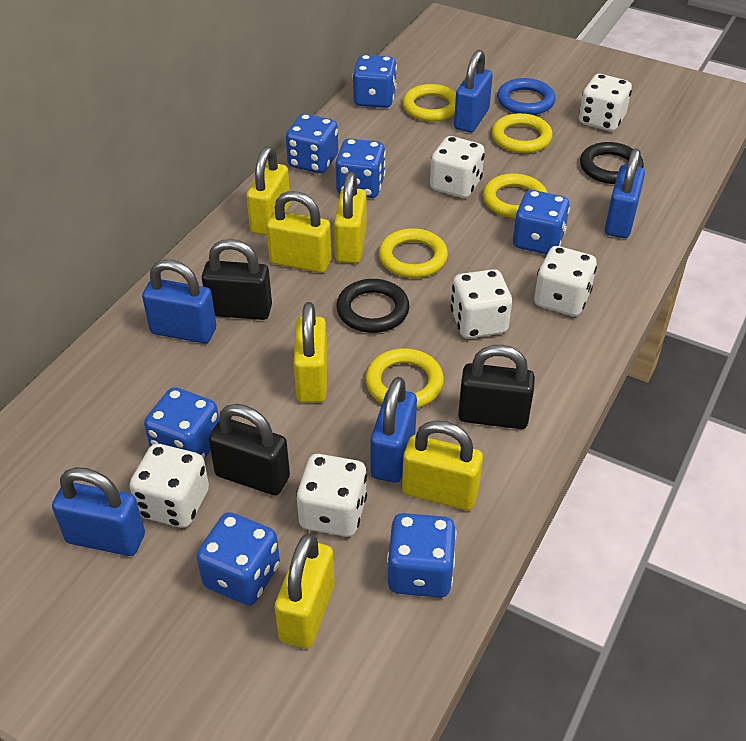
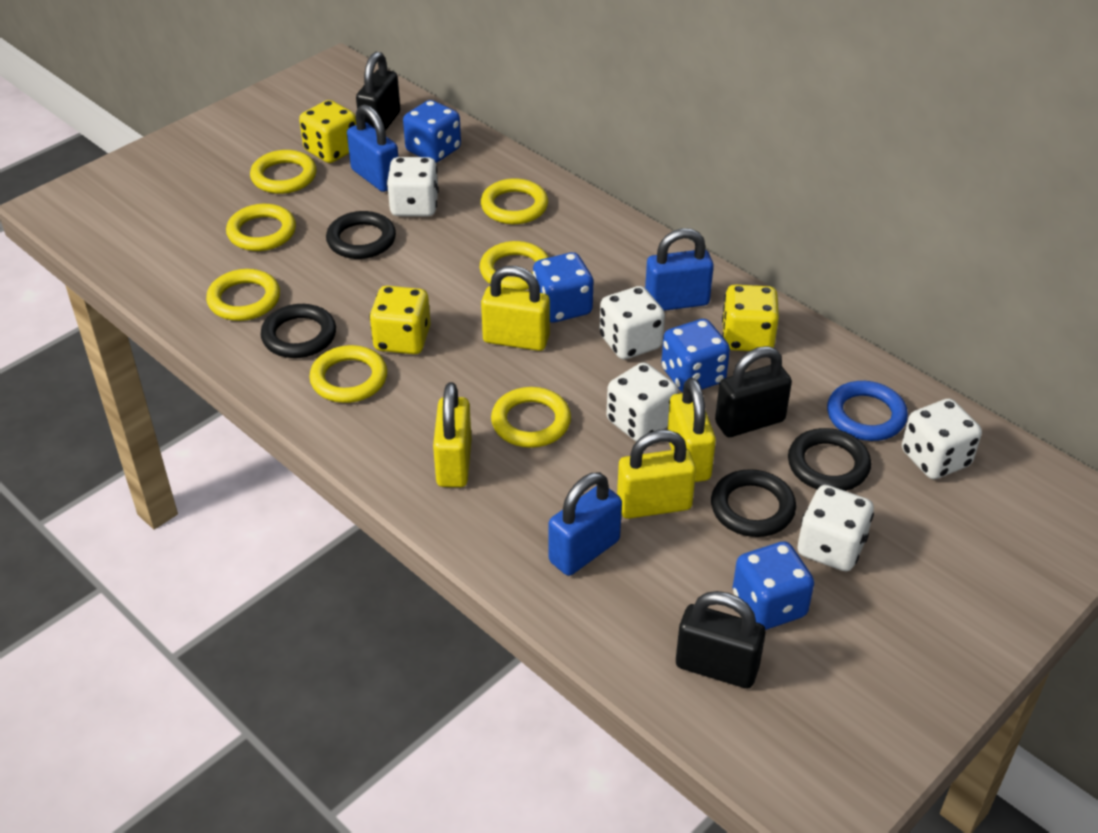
black ring: 2 -> 4
blue dice: 7 -> 4
blue padlock: 5 -> 3
white dice: 6 -> 5
yellow dice: 0 -> 3
yellow padlock: 6 -> 4
yellow ring: 5 -> 7

